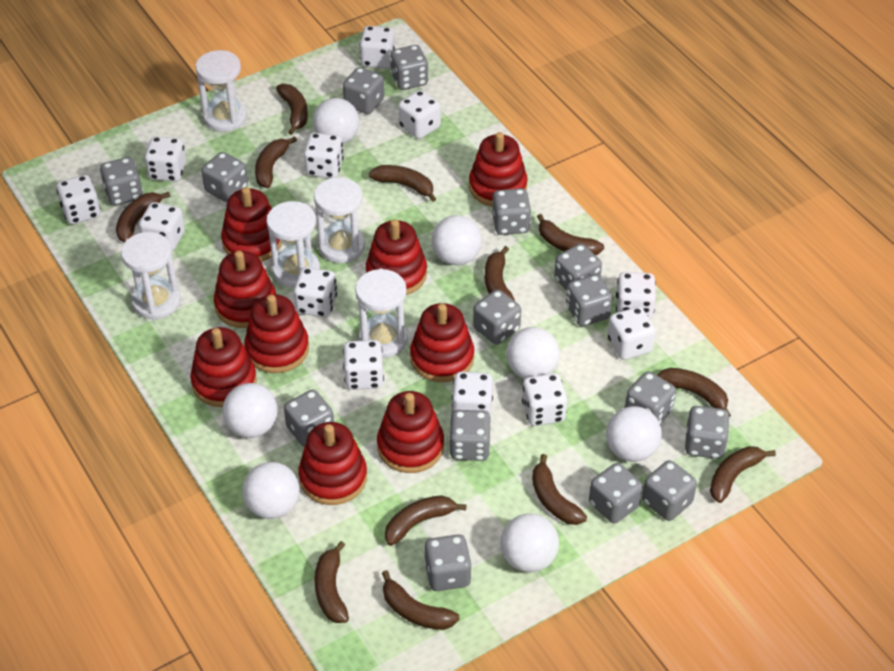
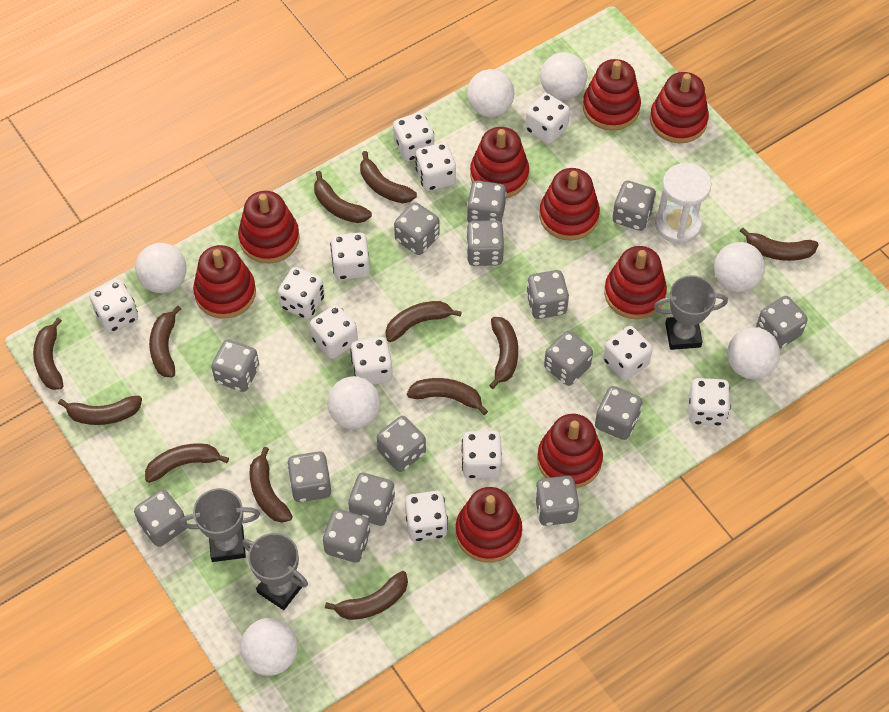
grey trophy: 0 -> 3
white hourglass: 5 -> 1

